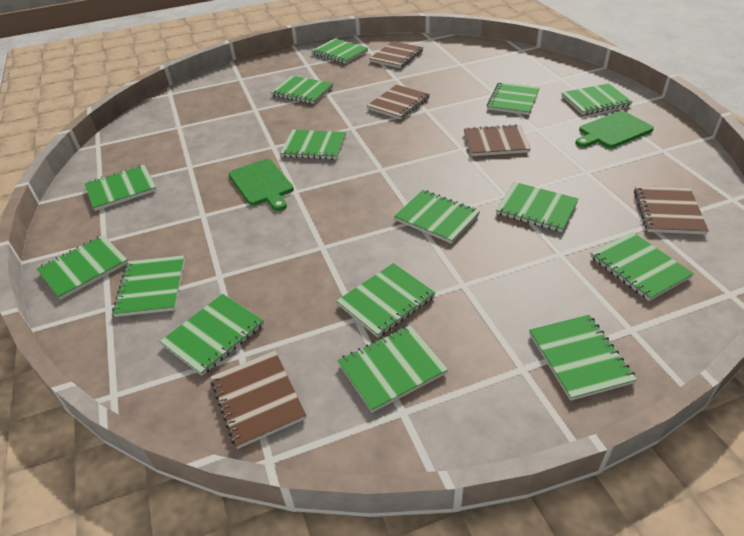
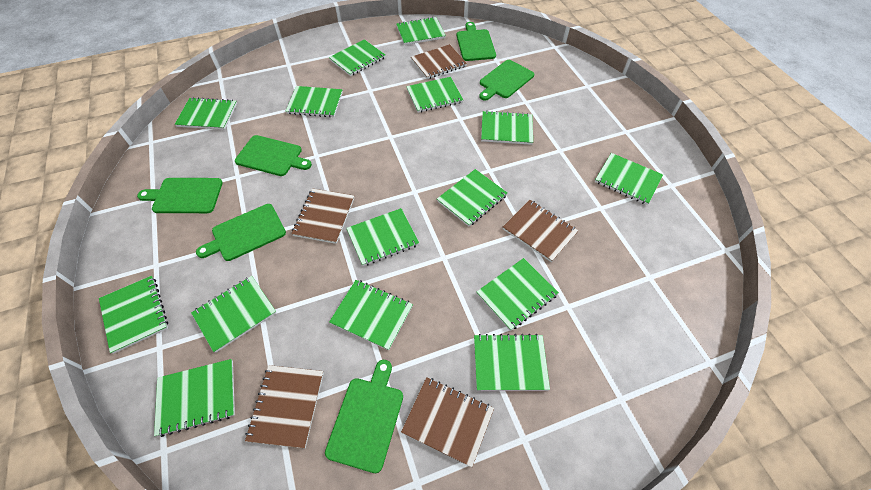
green cutting board: 2 -> 6

